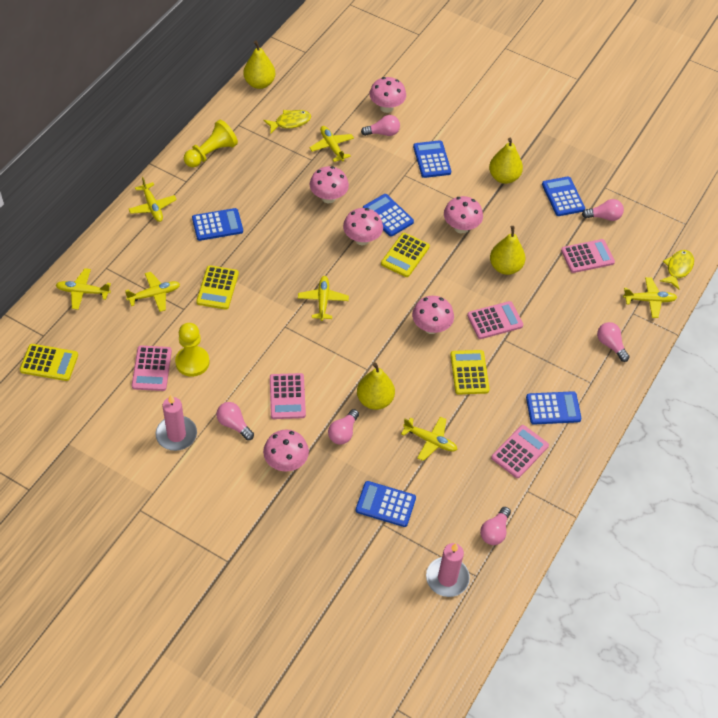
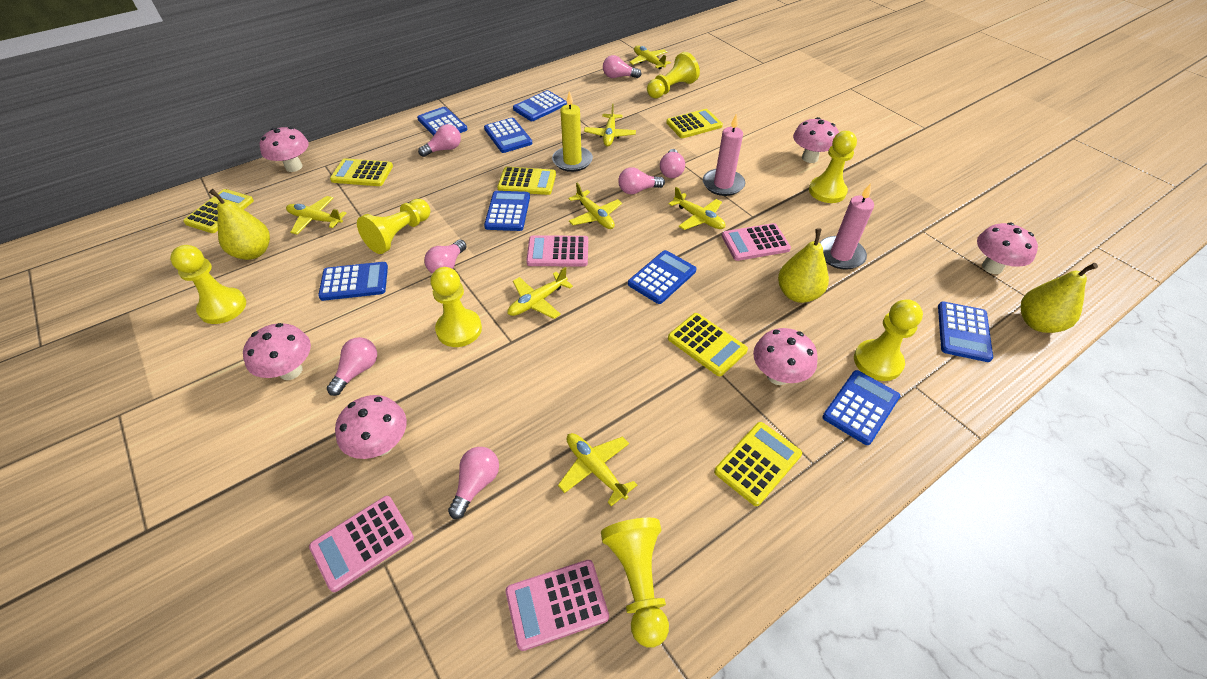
blue calculator: 6 -> 8
pink calculator: 5 -> 4
pink light bulb: 6 -> 7
yellow calculator: 4 -> 6
yellow candle: 0 -> 1
yellow fish: 2 -> 0
yellow pawn: 2 -> 7
yellow pear: 4 -> 3

